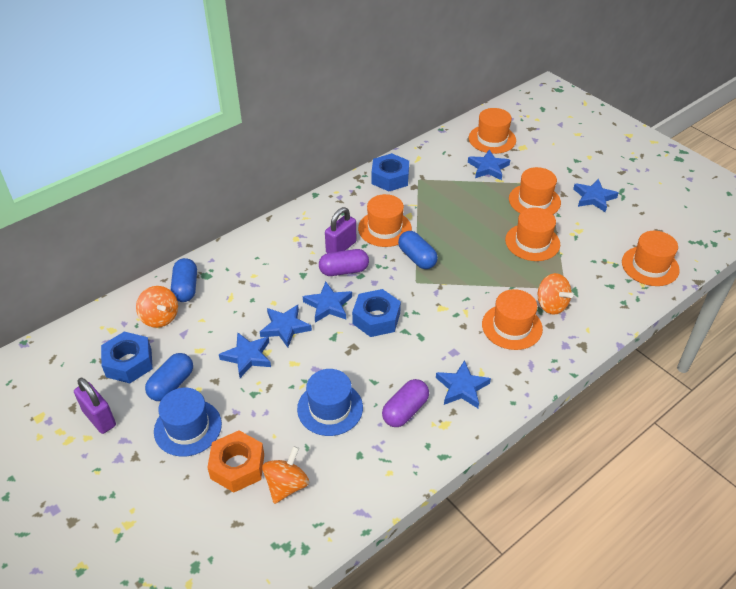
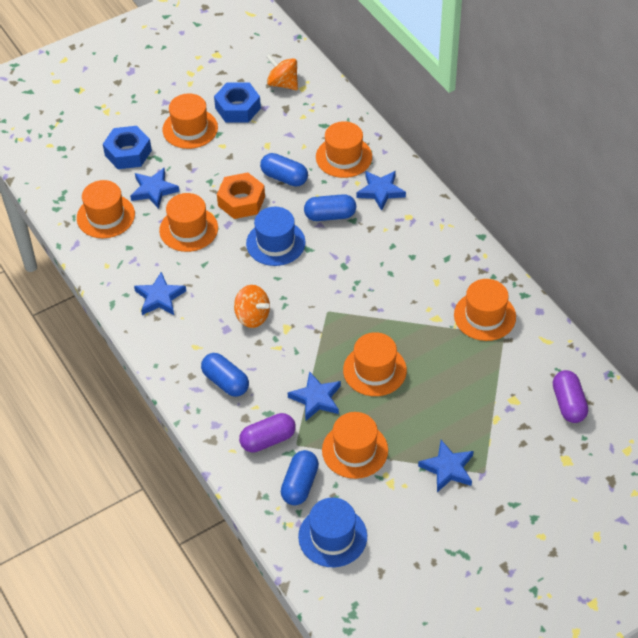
blue capsule: 3 -> 4
blue nut: 3 -> 2
blue star: 6 -> 5
orange hat: 6 -> 7
orange spinning top: 3 -> 2
purple padlock: 2 -> 0

